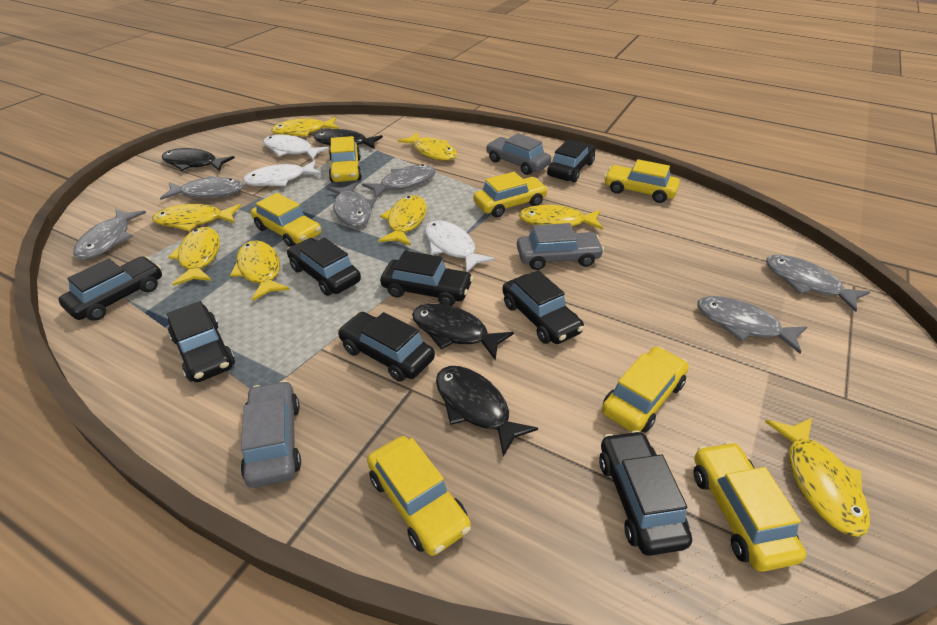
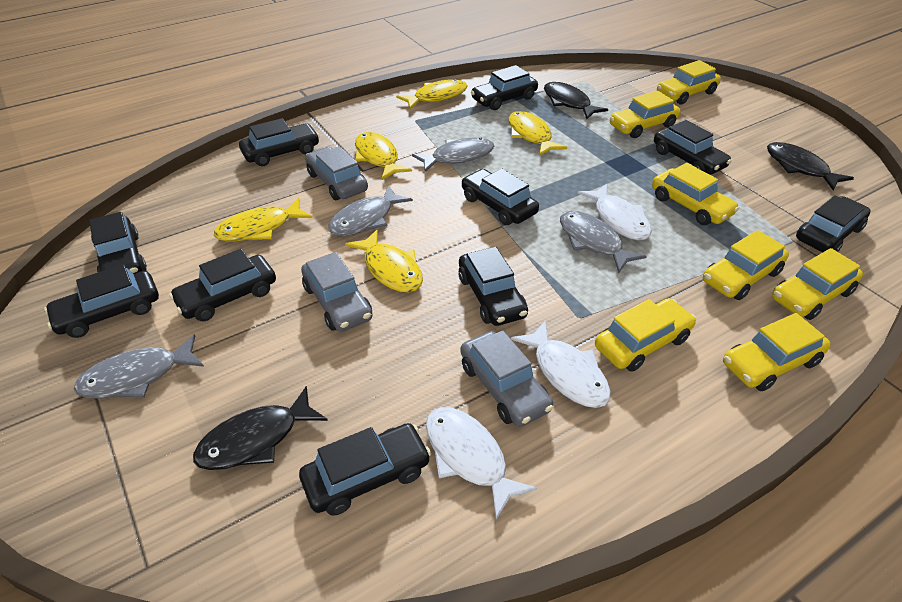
black car: 8 -> 10
black fish: 4 -> 3
grey fish: 6 -> 4
yellow fish: 8 -> 5

